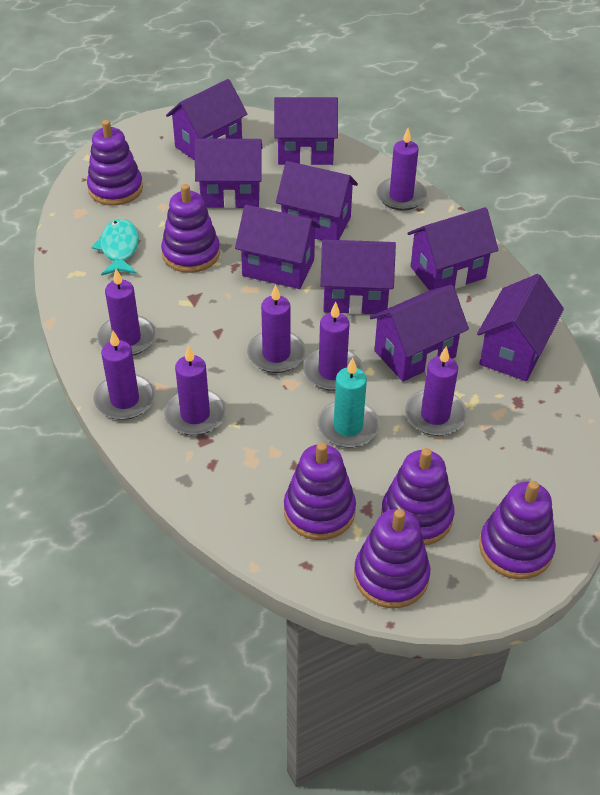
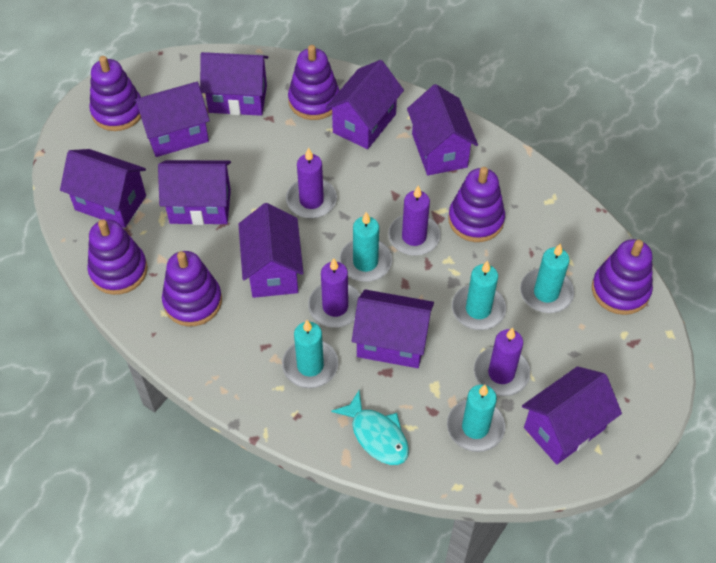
purple candle: 7 -> 4
turquoise candle: 1 -> 5

